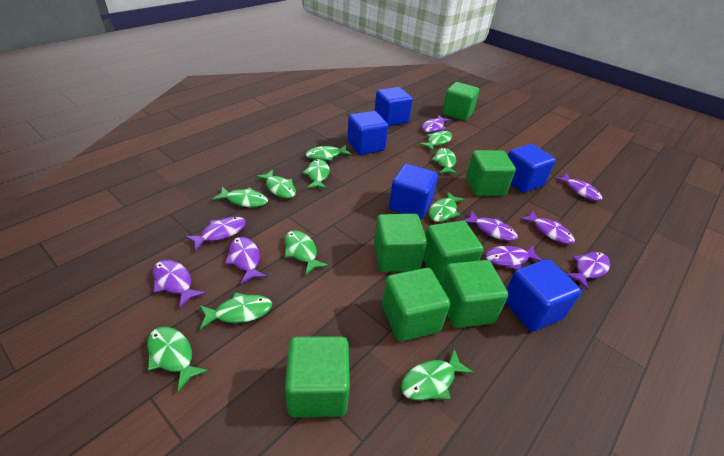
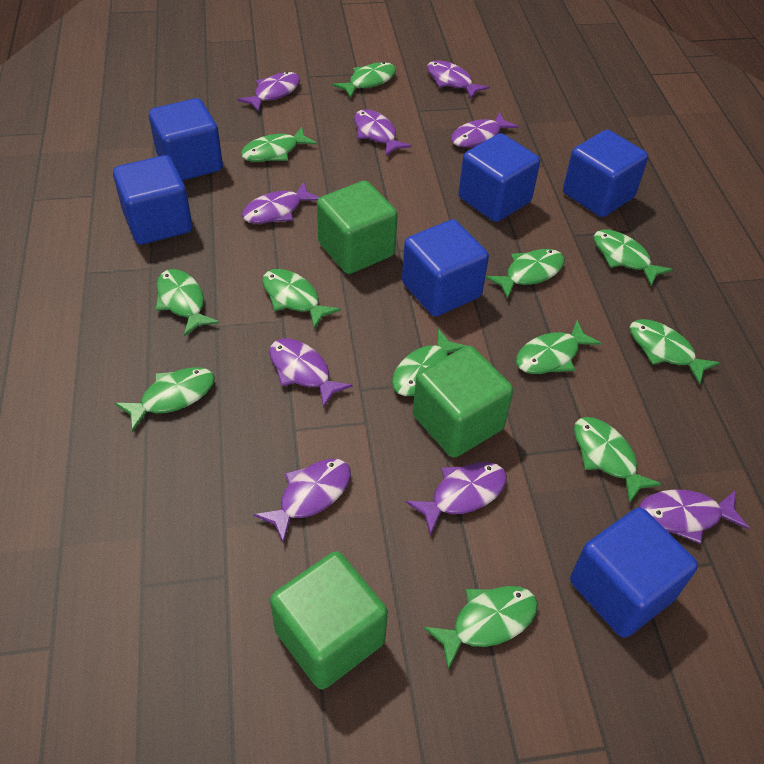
blue cube: 5 -> 6
green cube: 7 -> 3
green fish: 11 -> 12

